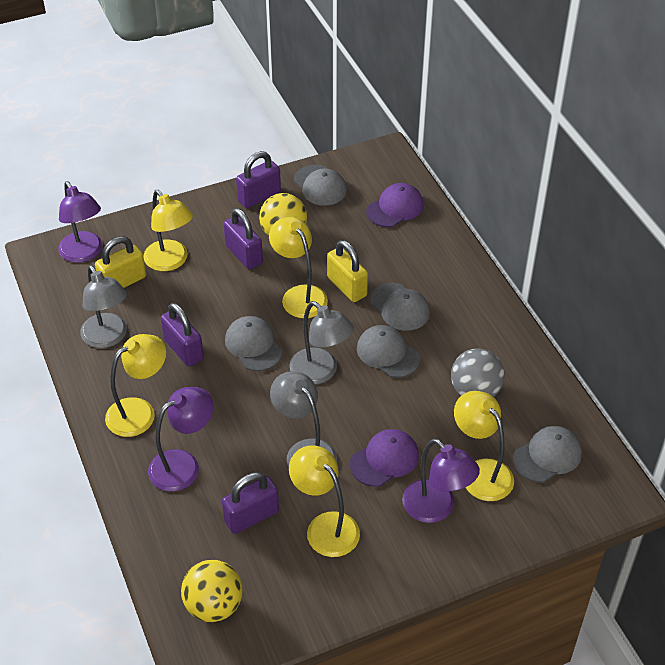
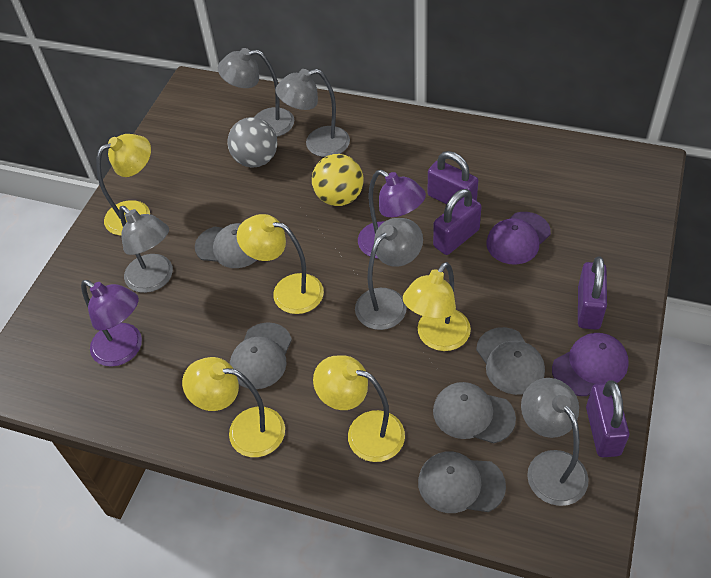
grey lamp: 3 -> 5
purple lamp: 3 -> 2
yellow ball: 2 -> 1
yellow padlock: 2 -> 0

